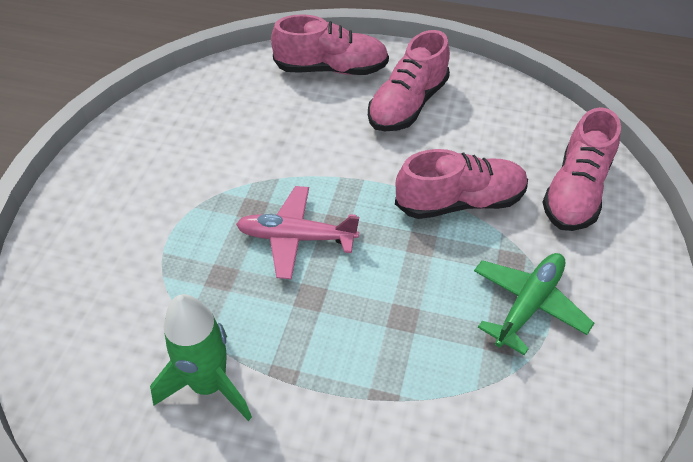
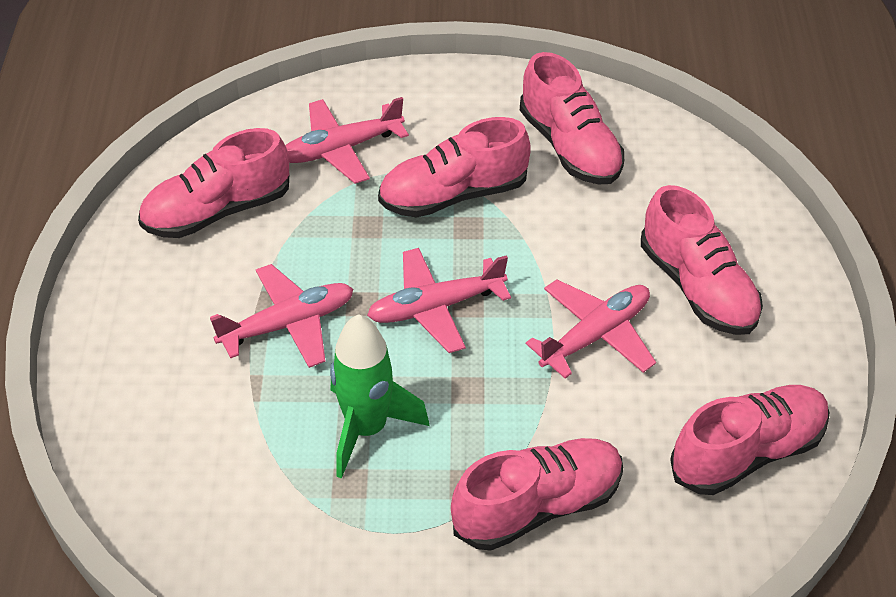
green plane: 1 -> 0
pink plane: 1 -> 4
pink shoe: 4 -> 6

